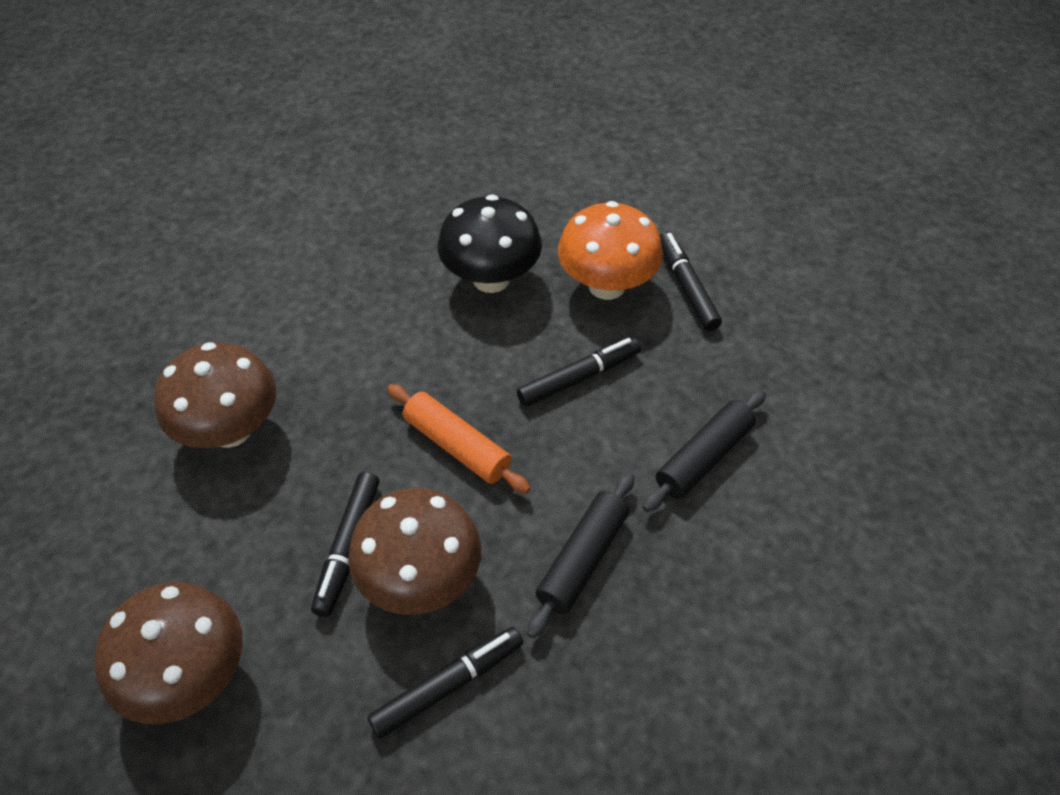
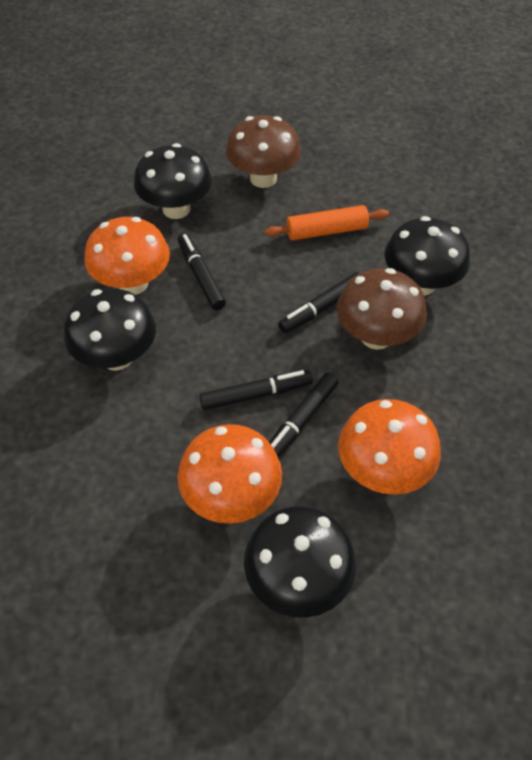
black mushroom: 1 -> 4
black rolling pin: 2 -> 0
brown mushroom: 3 -> 2
orange mushroom: 1 -> 3

